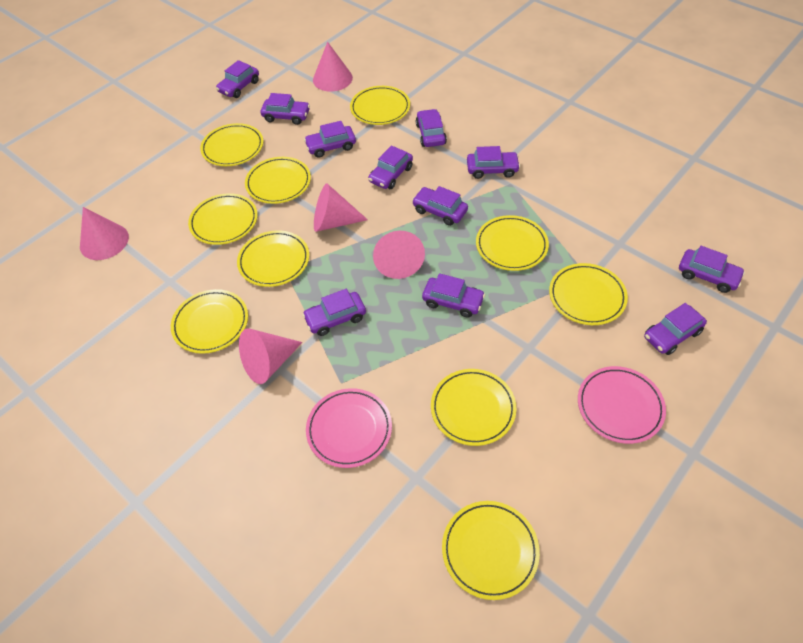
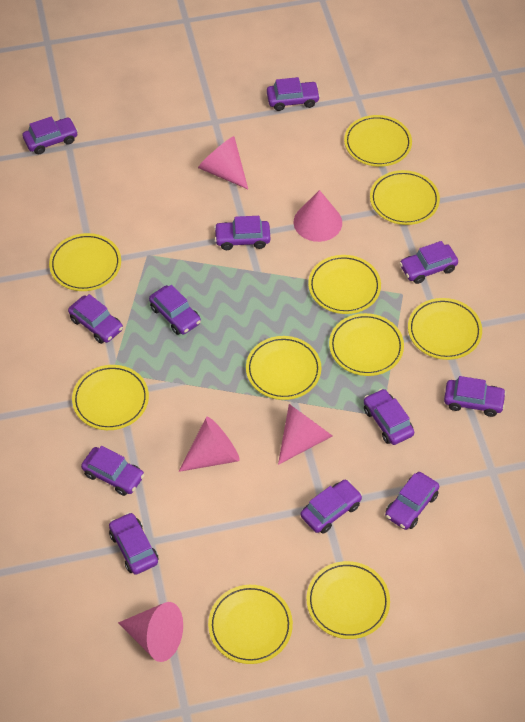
pink plate: 2 -> 0
purple car: 11 -> 12

